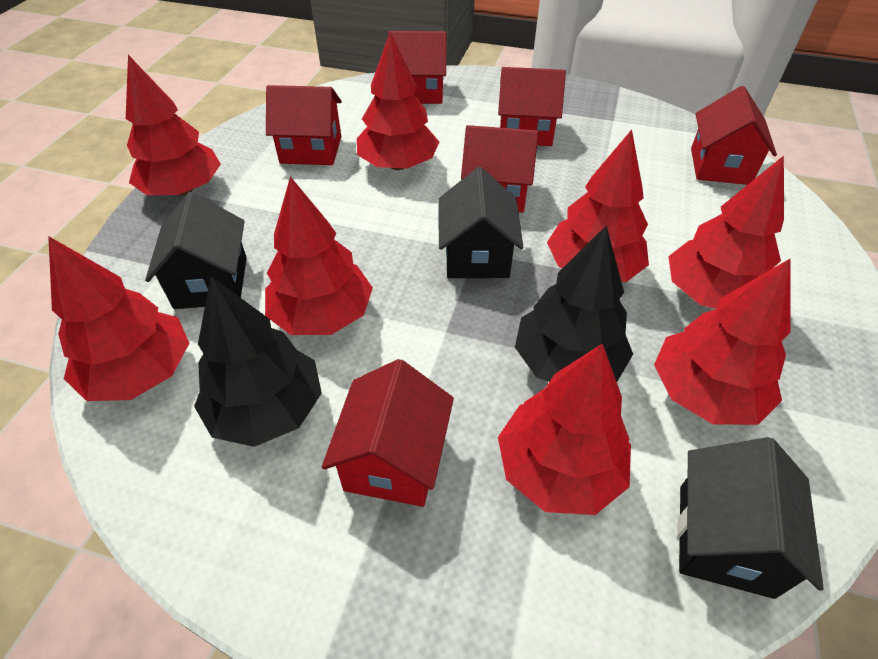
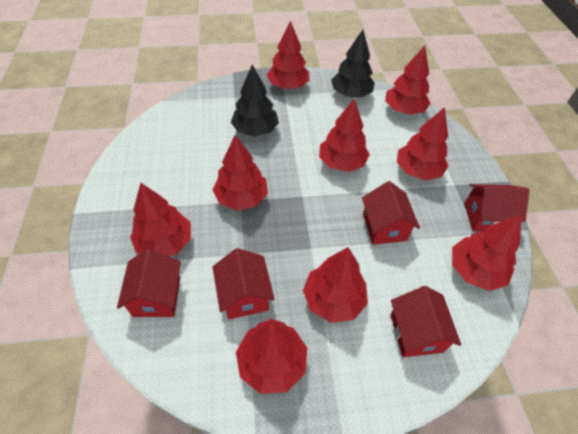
black house: 3 -> 0
red house: 6 -> 5
red tree: 8 -> 9

